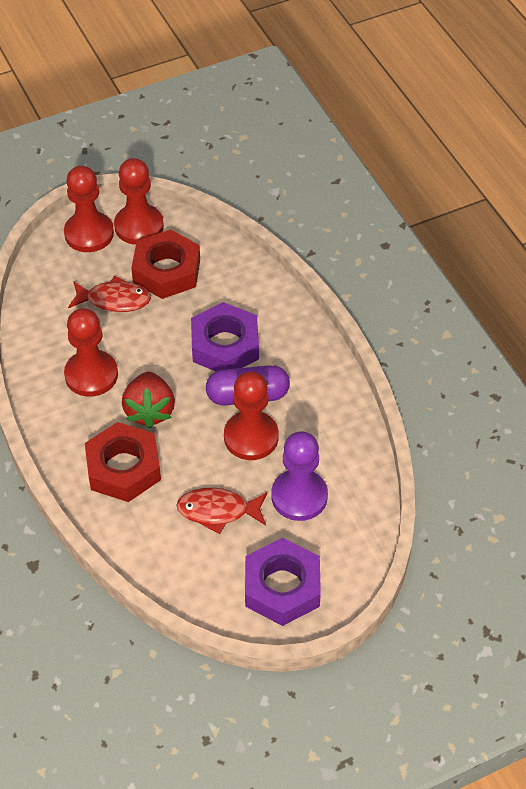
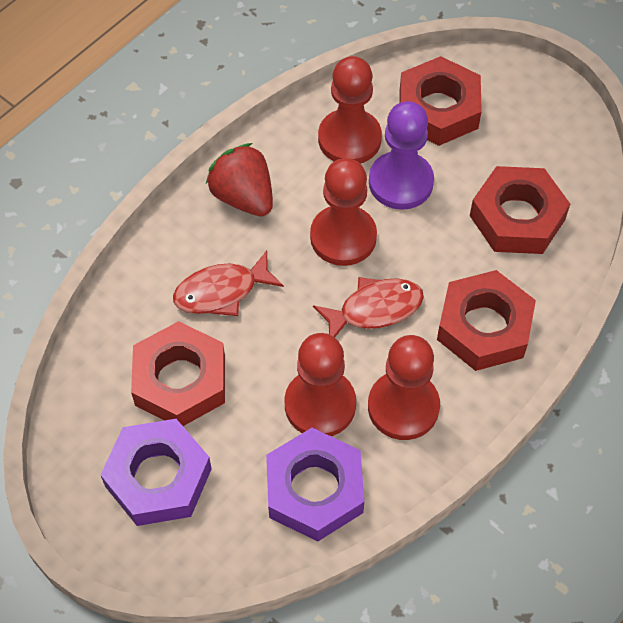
purple capsule: 1 -> 0
red nut: 2 -> 4

